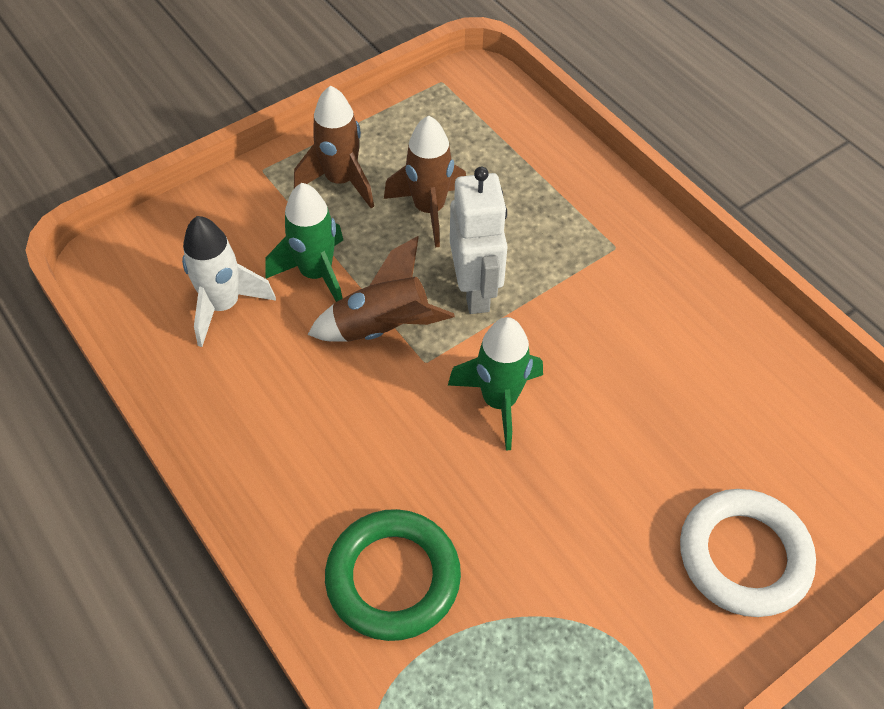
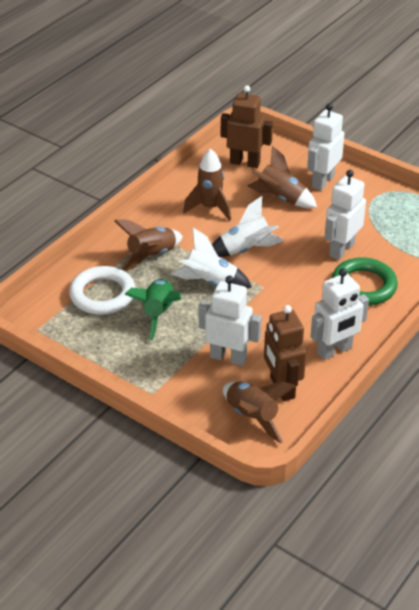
brown robot: 0 -> 2
brown rocket: 3 -> 4
green rocket: 2 -> 1
white robot: 1 -> 4
white rocket: 1 -> 2

